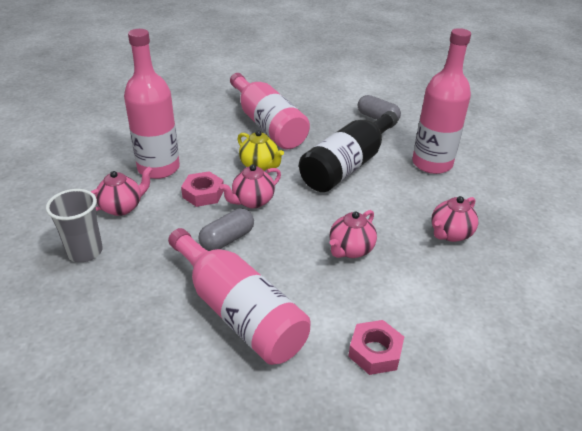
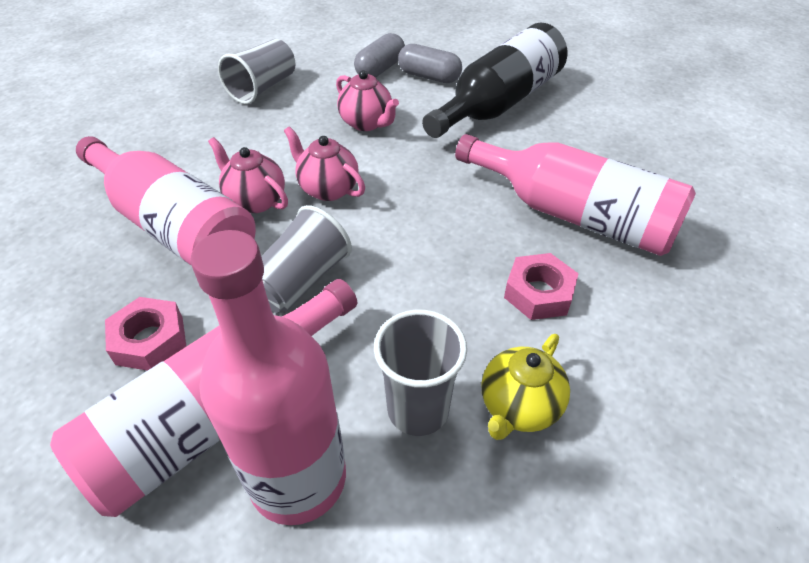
grey cup: 1 -> 3
pink teapot: 4 -> 3

